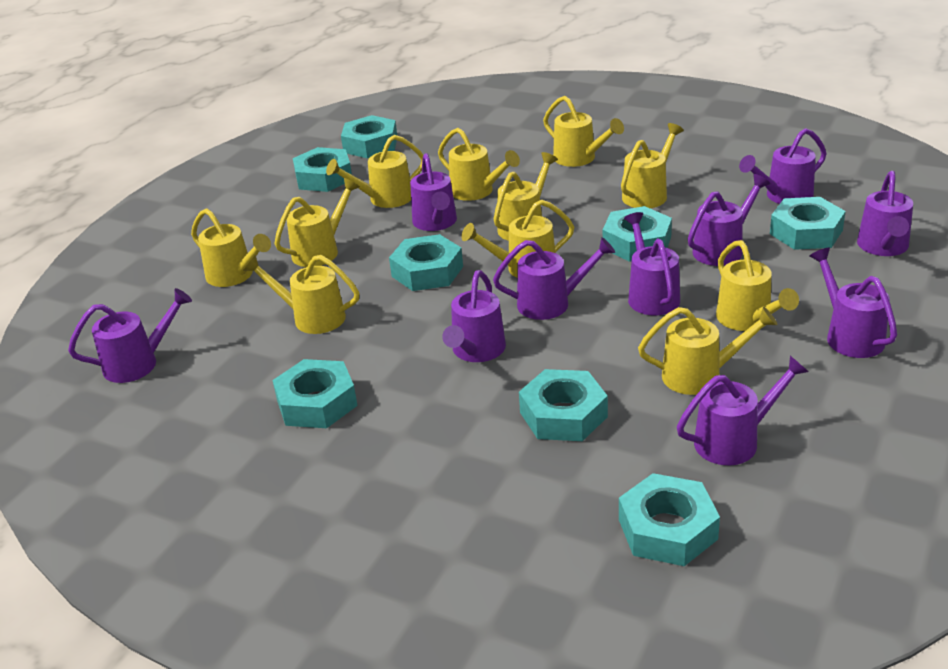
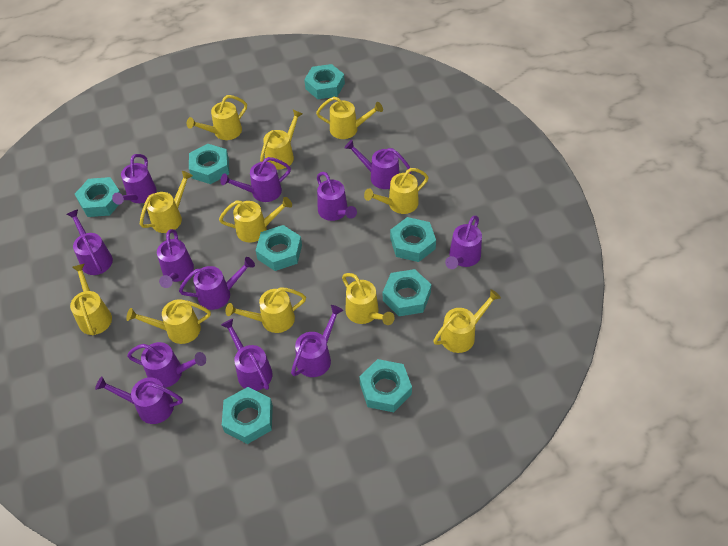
purple watering can: 10 -> 12

